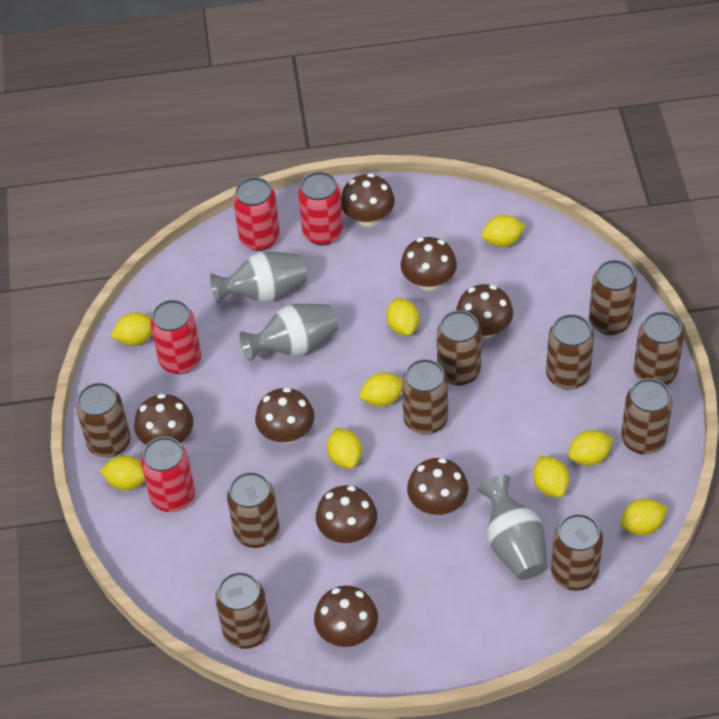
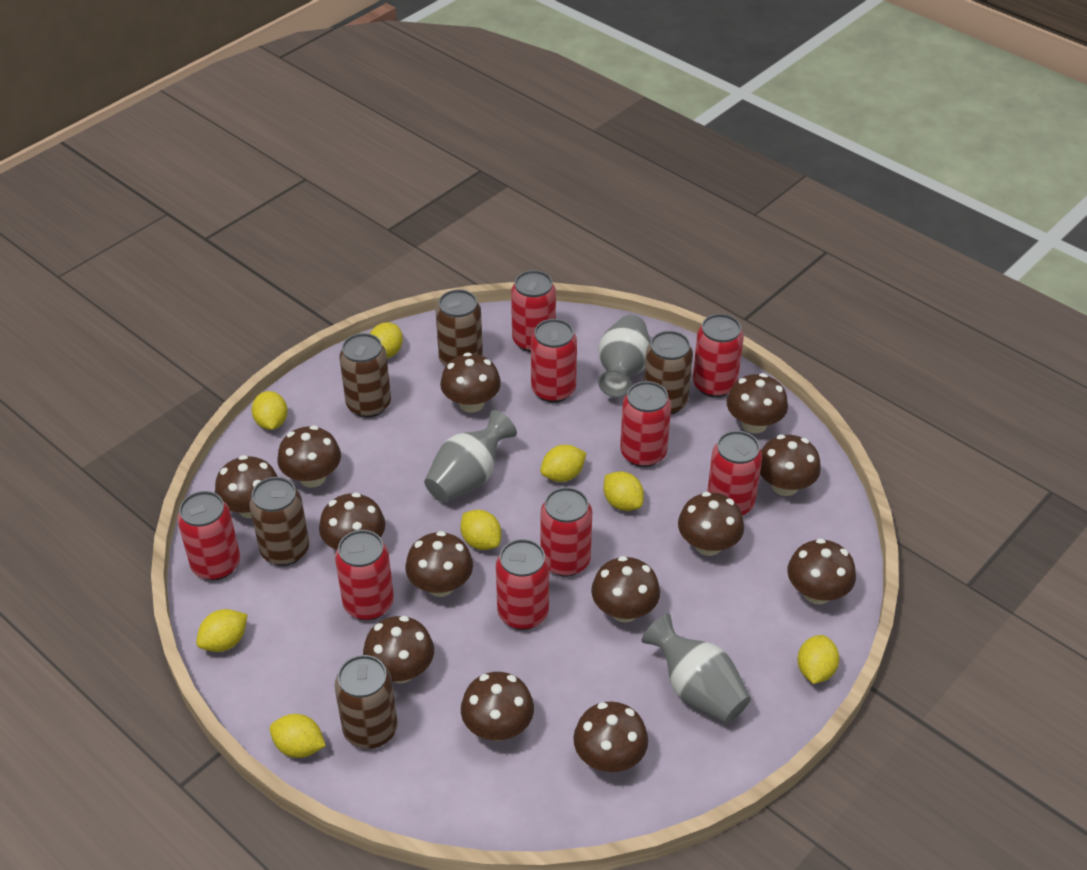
brown can: 10 -> 5
brown mushroom: 8 -> 13
red can: 4 -> 9
yellow lemon: 9 -> 8

